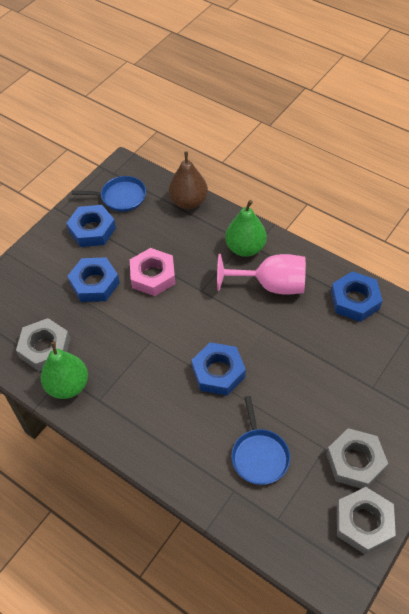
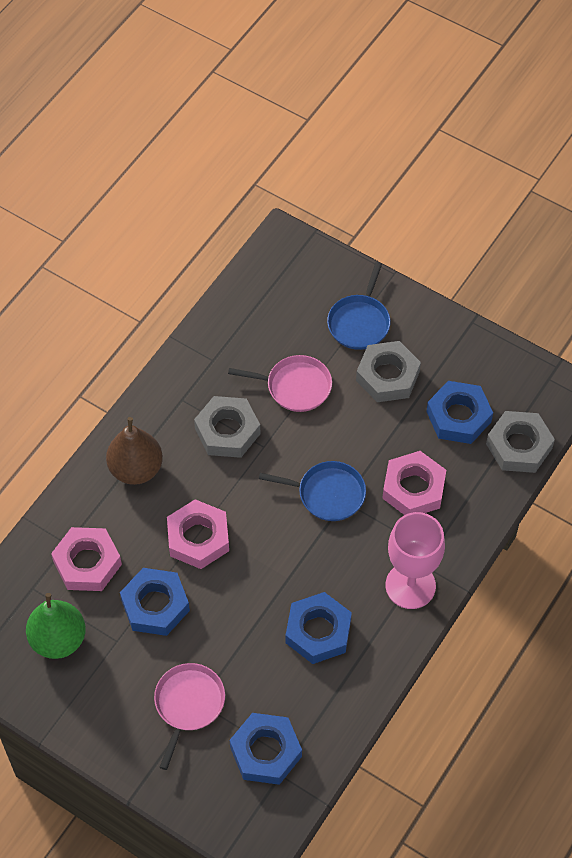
green pear: 2 -> 1
pink nut: 1 -> 3
pink pan: 0 -> 2

